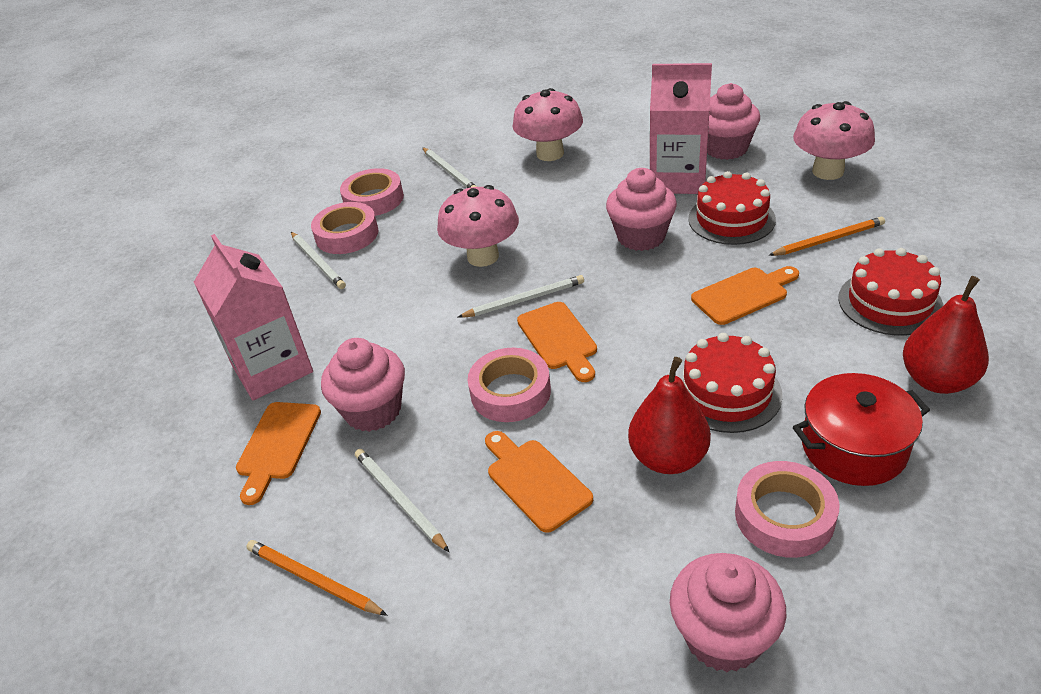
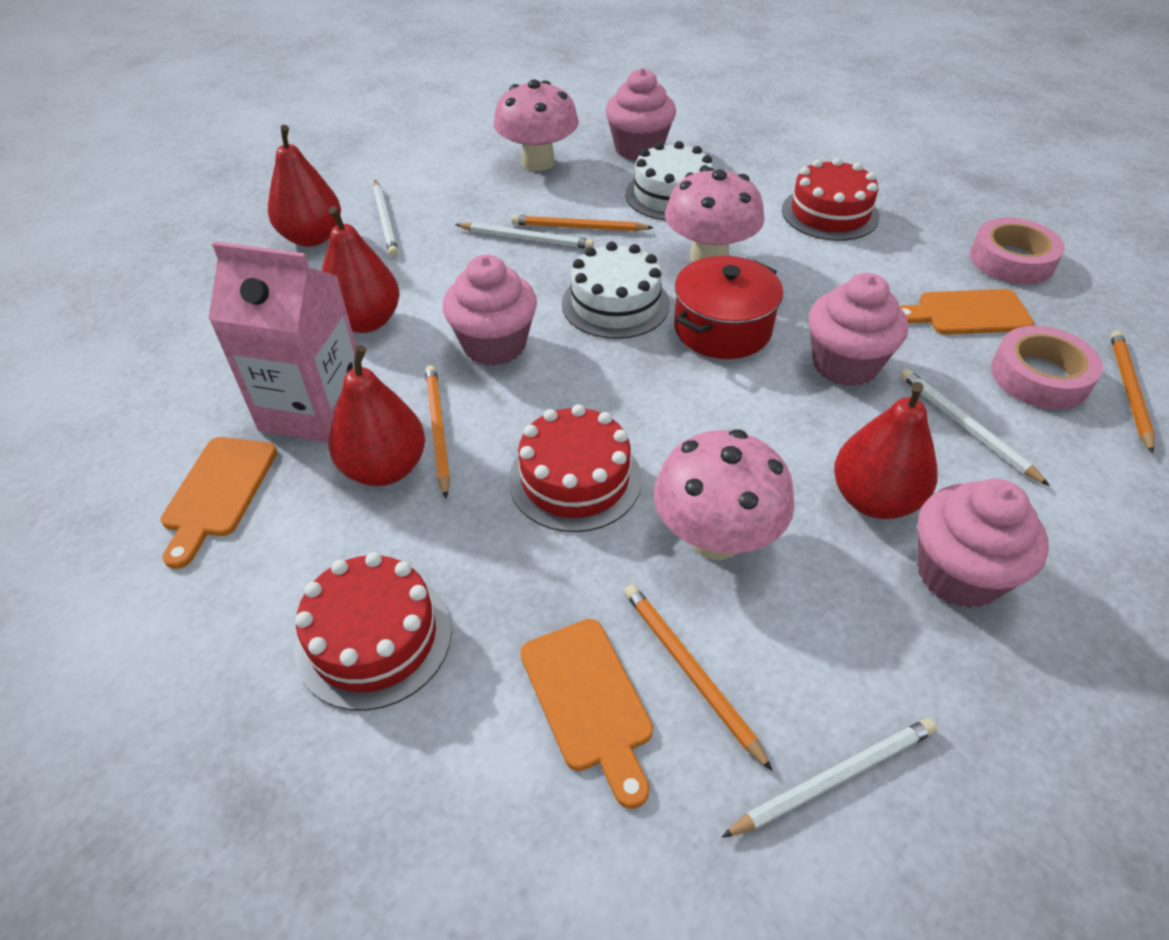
orange cutting board: 4 -> 3
orange pencil: 2 -> 4
pink carton: 2 -> 1
pink tape: 4 -> 2
red pear: 2 -> 4
white cake: 0 -> 2

